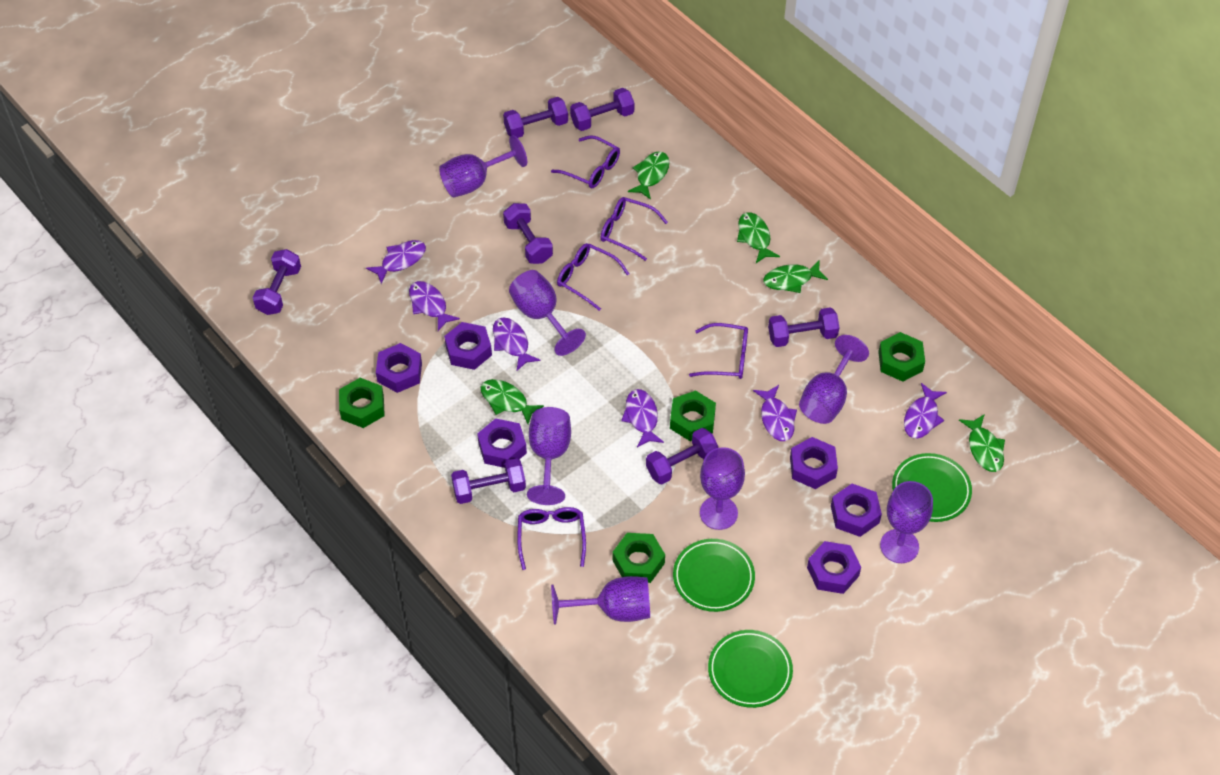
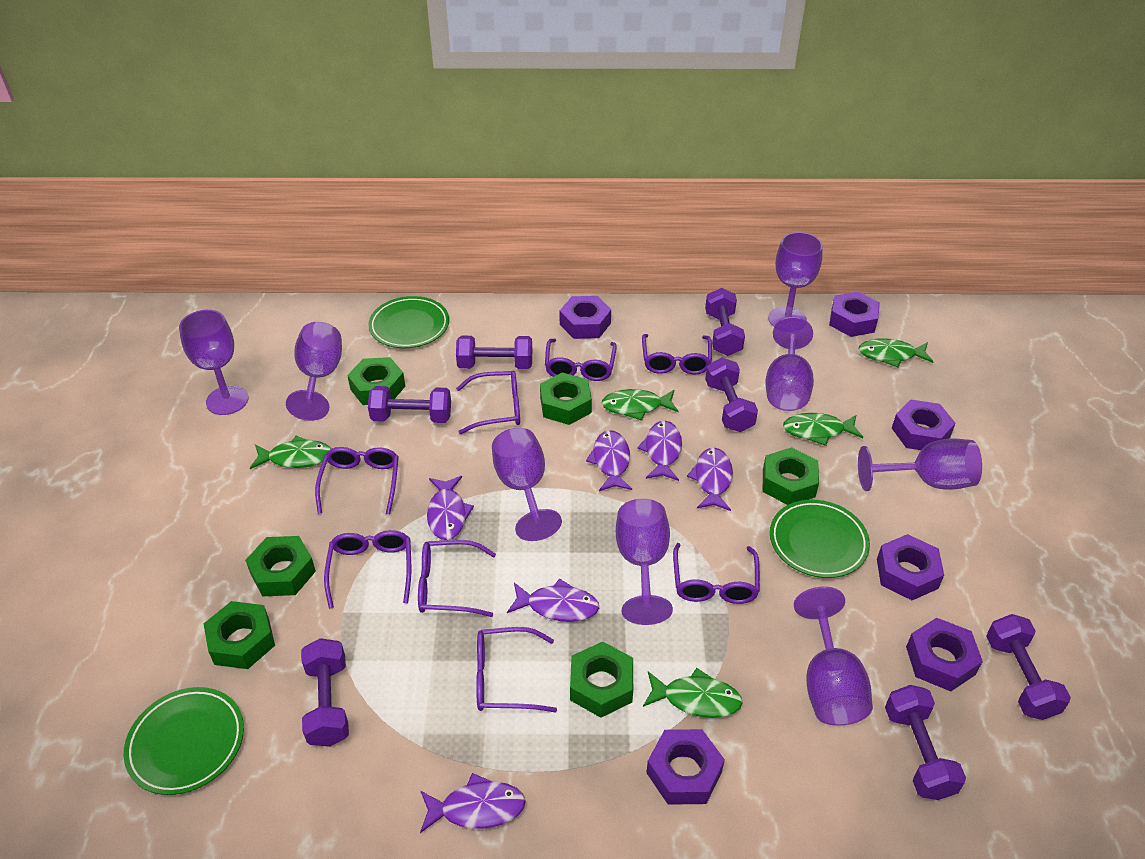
green nut: 4 -> 6
purple glasses: 5 -> 8
purple goblet: 7 -> 8

